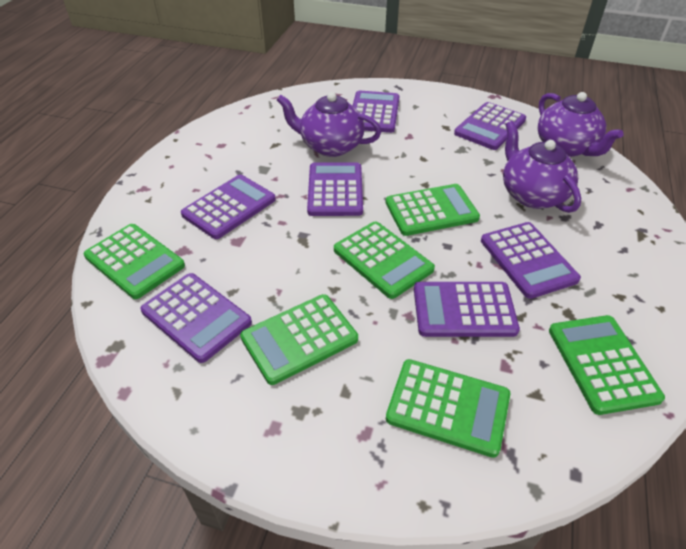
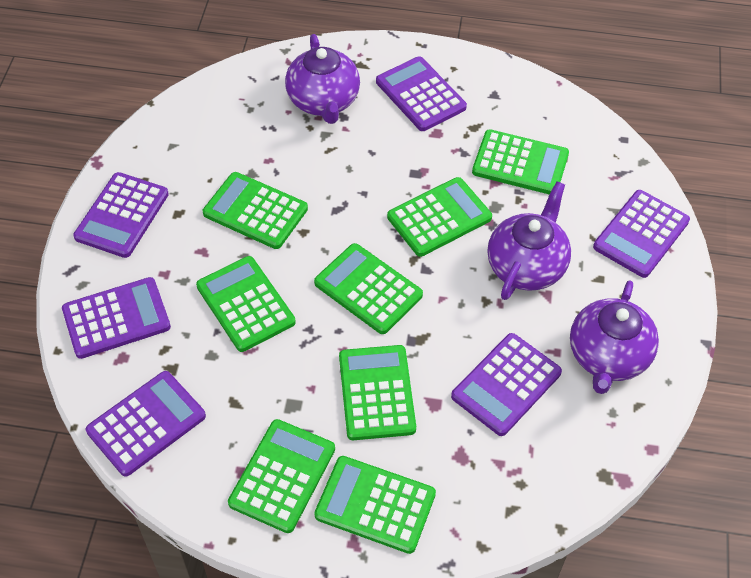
green calculator: 6 -> 8
purple calculator: 7 -> 6

